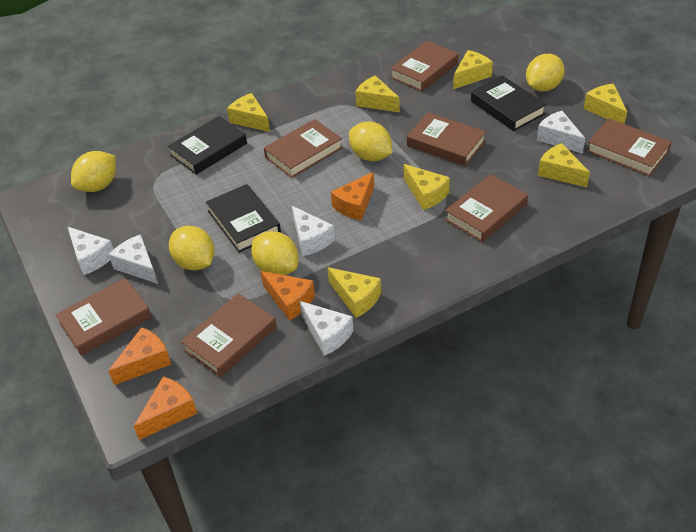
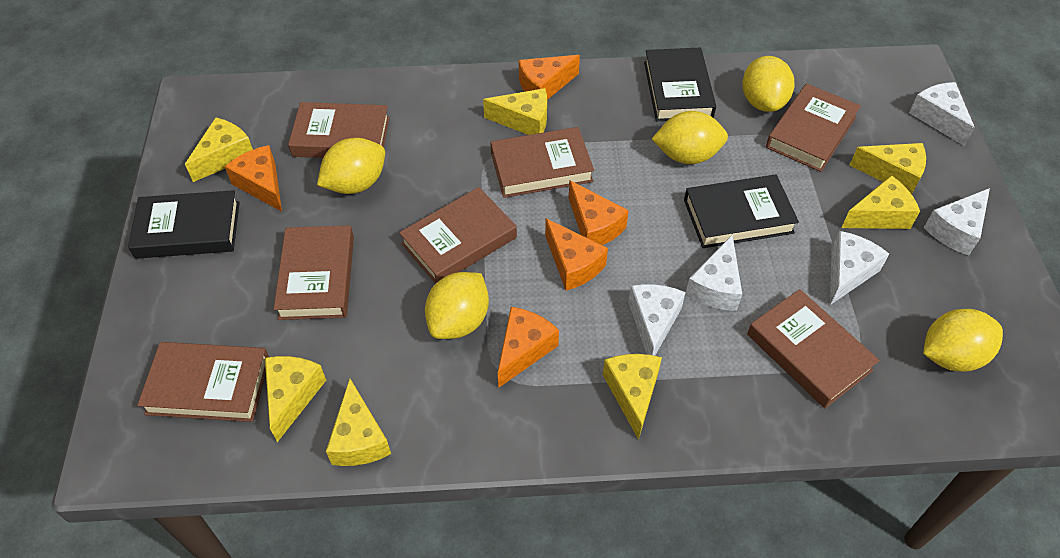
orange cheese: 4 -> 5

